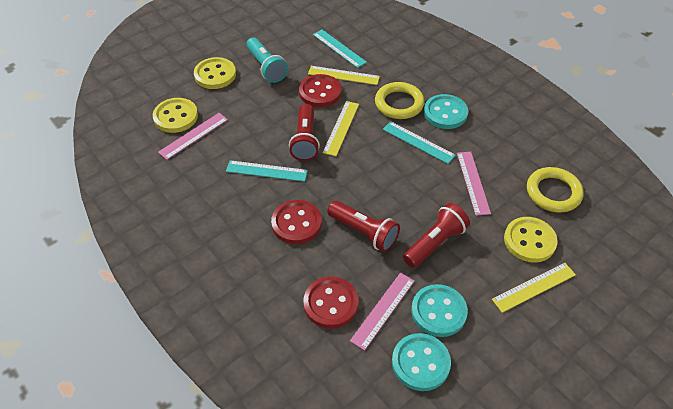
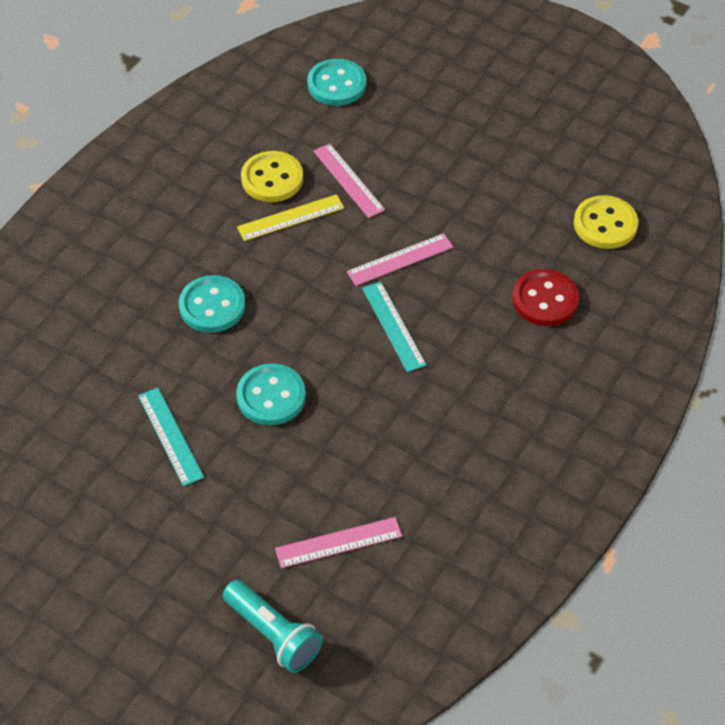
red button: 3 -> 1
red flashlight: 3 -> 0
turquoise ruler: 3 -> 2
yellow button: 3 -> 2
yellow ring: 2 -> 0
yellow ruler: 3 -> 1

